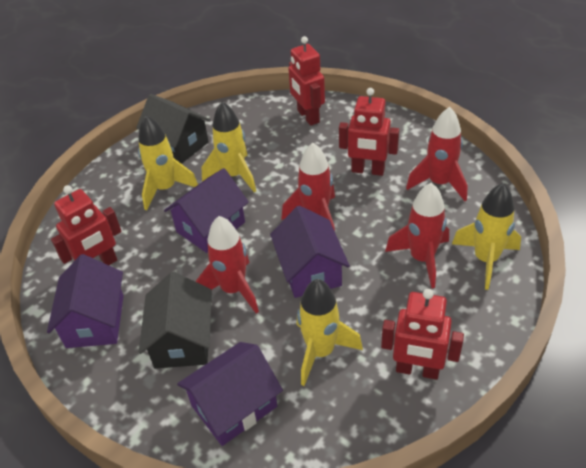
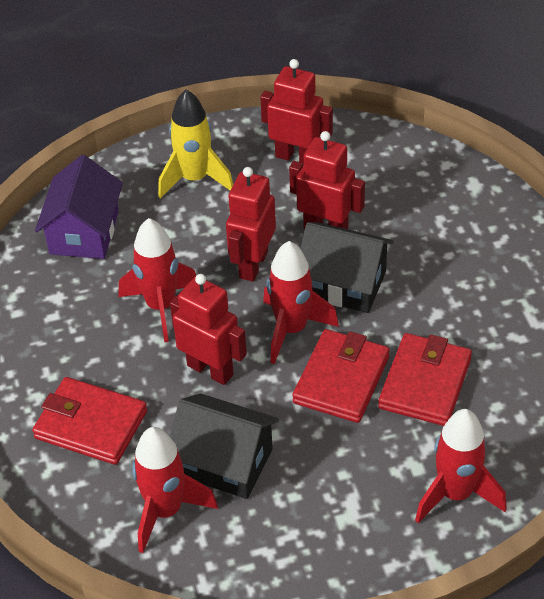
purple house: 4 -> 1
red wallet: 0 -> 3
yellow rocket: 4 -> 1

